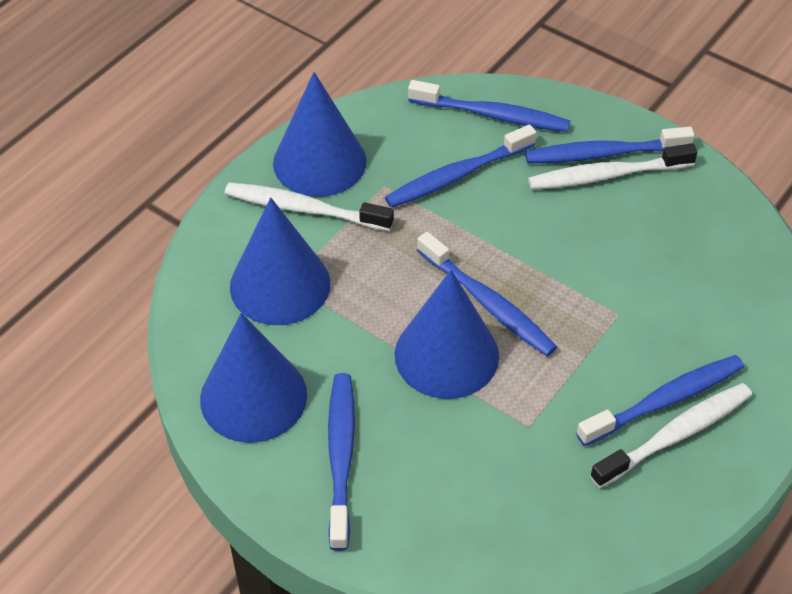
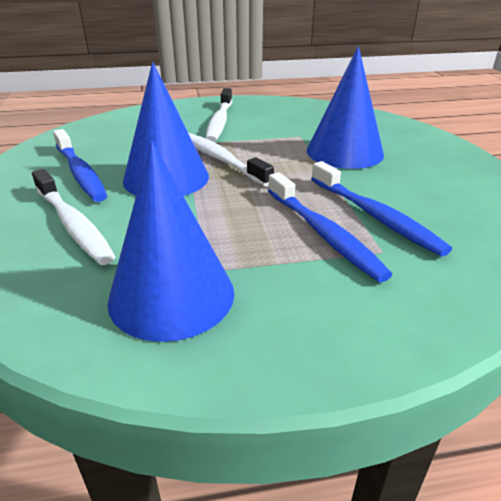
blue cone: 4 -> 3
blue toothbrush: 6 -> 3

